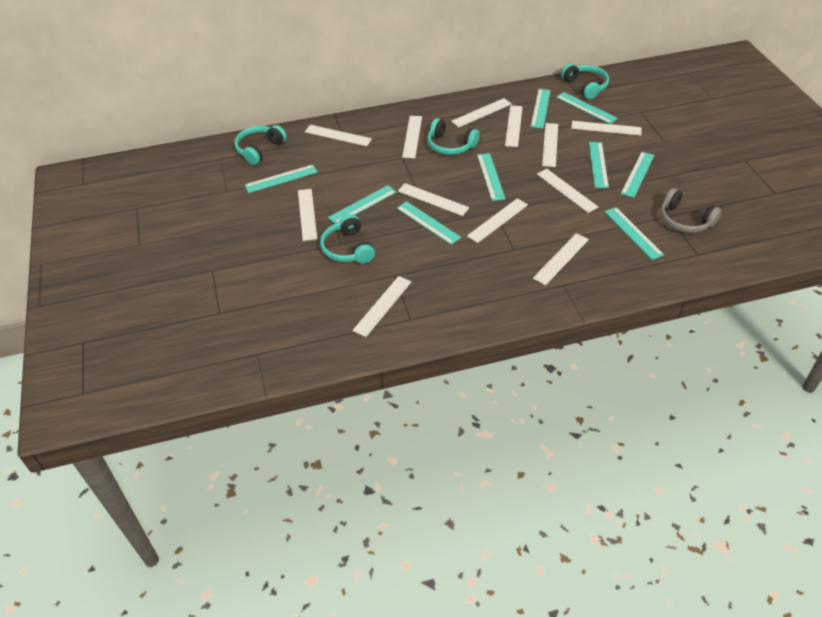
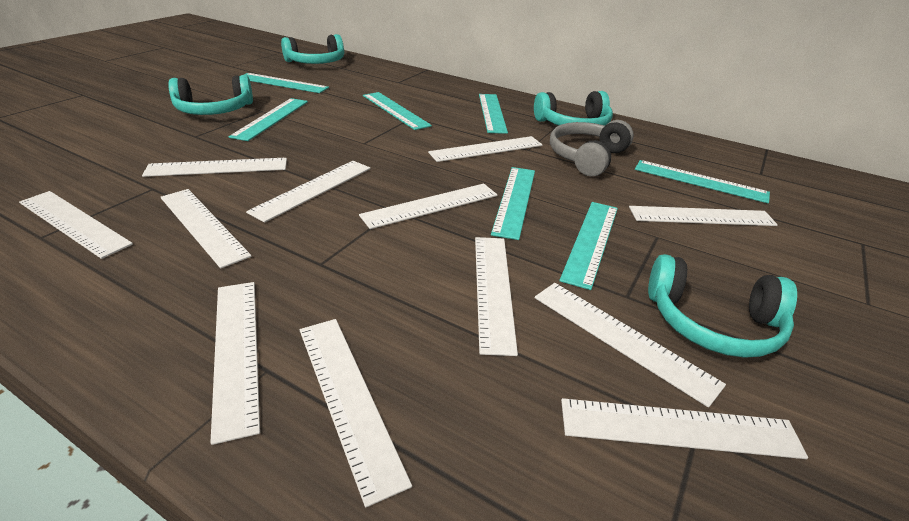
turquoise ruler: 9 -> 7

